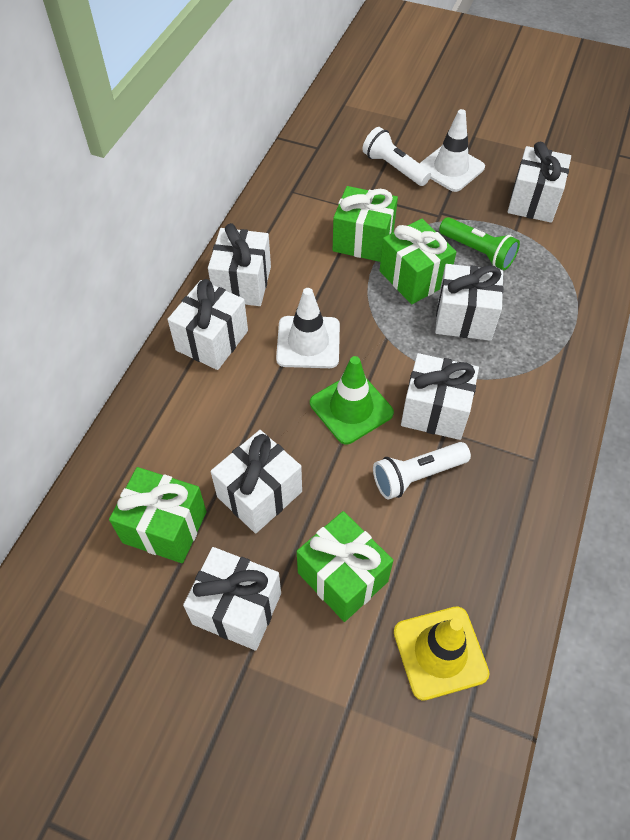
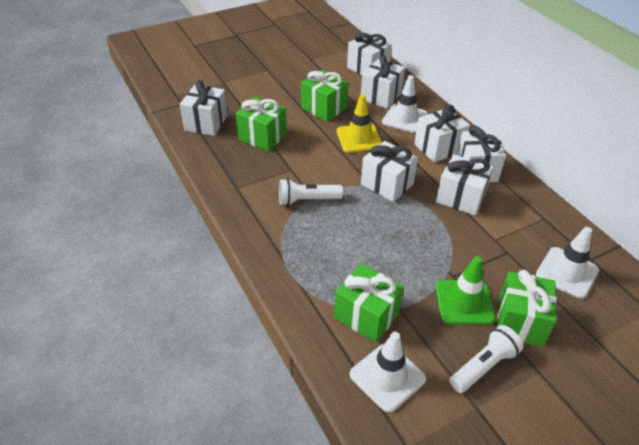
green flashlight: 1 -> 0
white traffic cone: 2 -> 3

